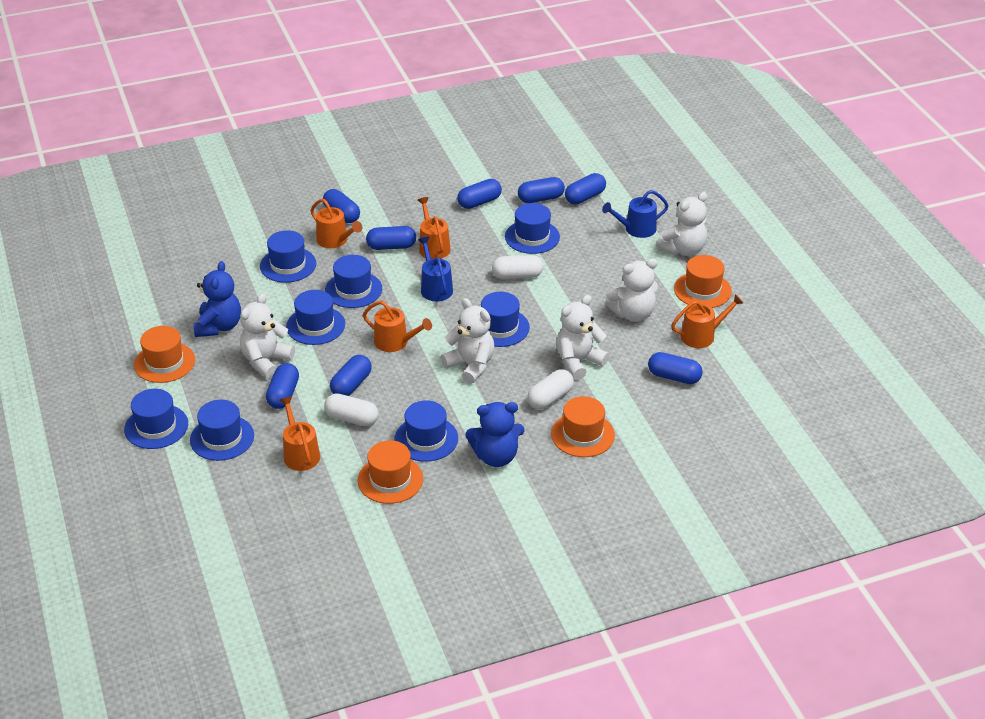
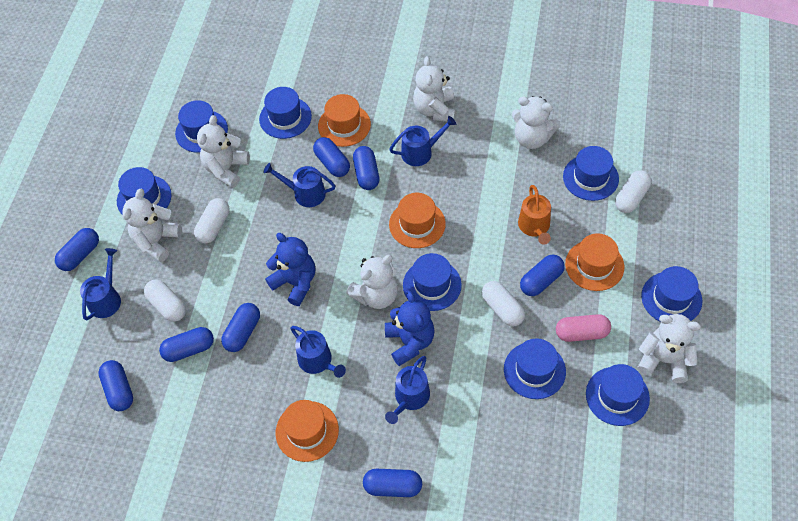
blue watering can: 2 -> 5
orange watering can: 5 -> 1
pink capsule: 0 -> 1
white capsule: 3 -> 4
white teddy bear: 5 -> 6

